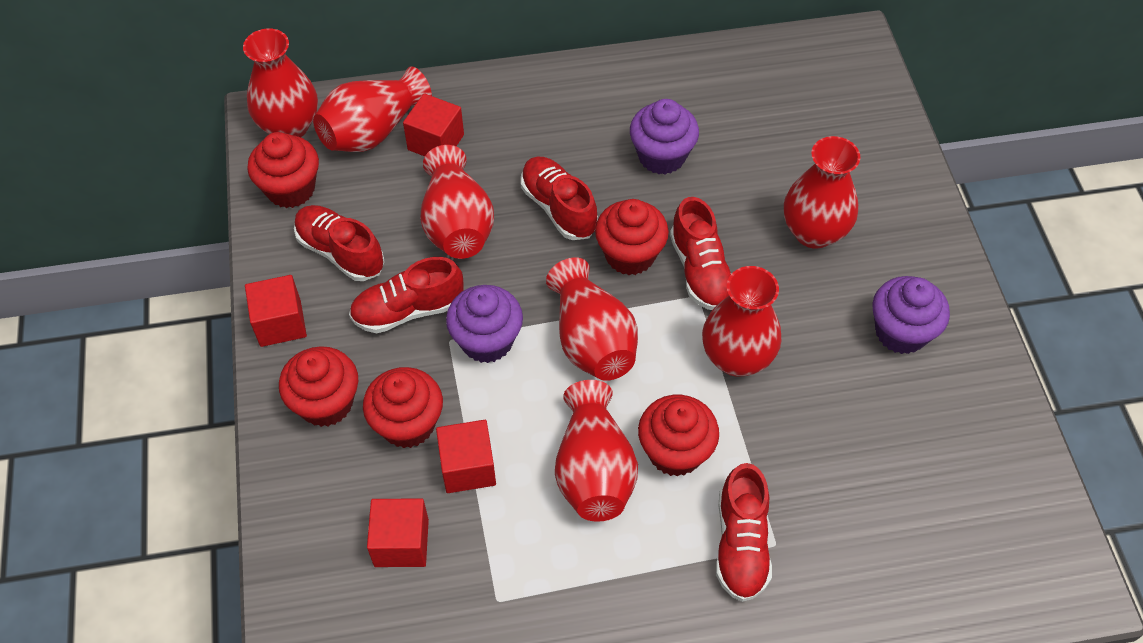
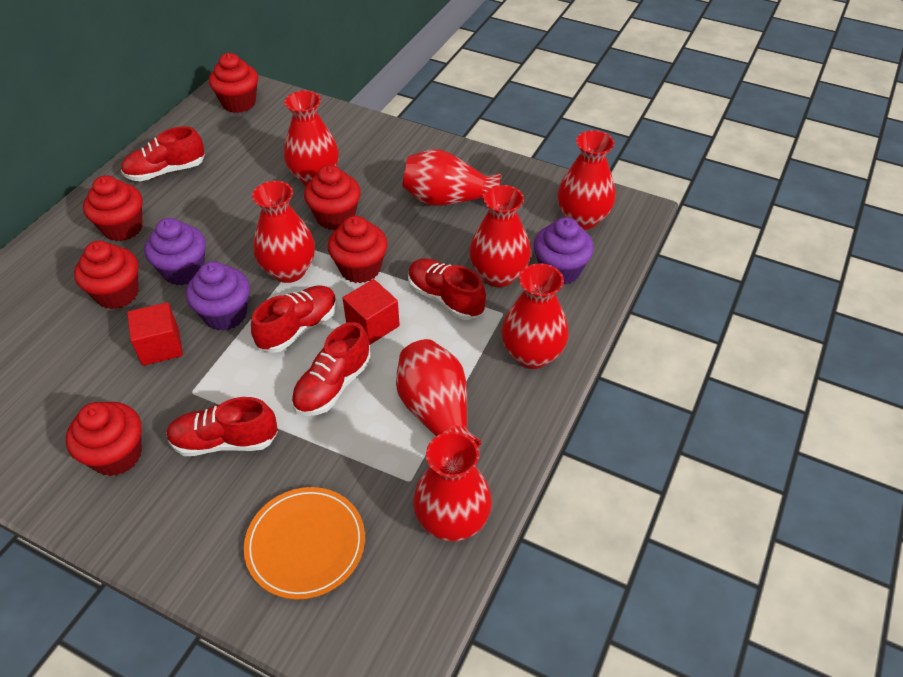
orange plate: 0 -> 1
red cube: 4 -> 2
red cupcake: 5 -> 6
red vase: 7 -> 8

